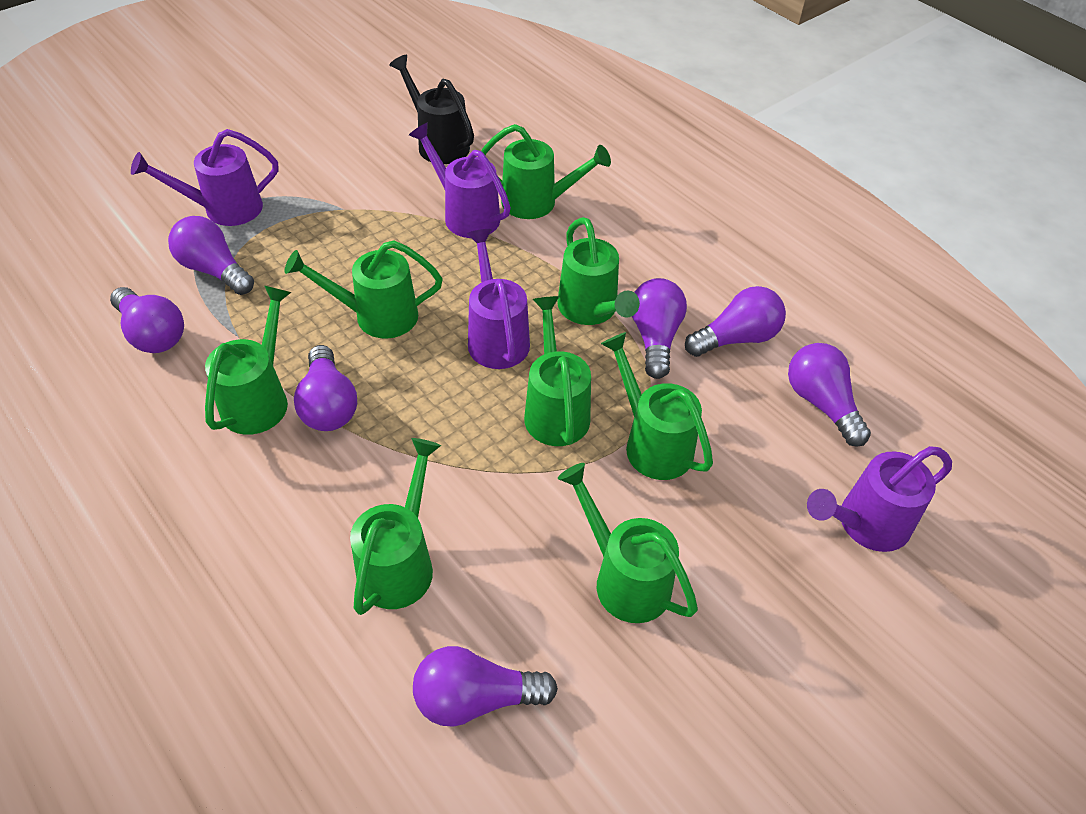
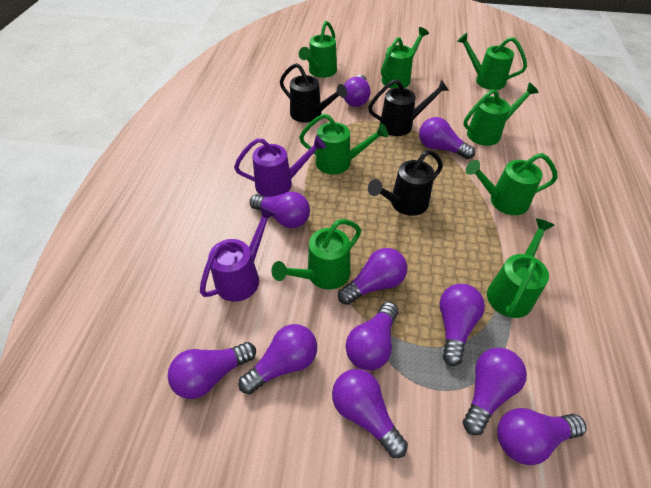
black watering can: 1 -> 3
purple light bulb: 7 -> 11
purple watering can: 4 -> 2

